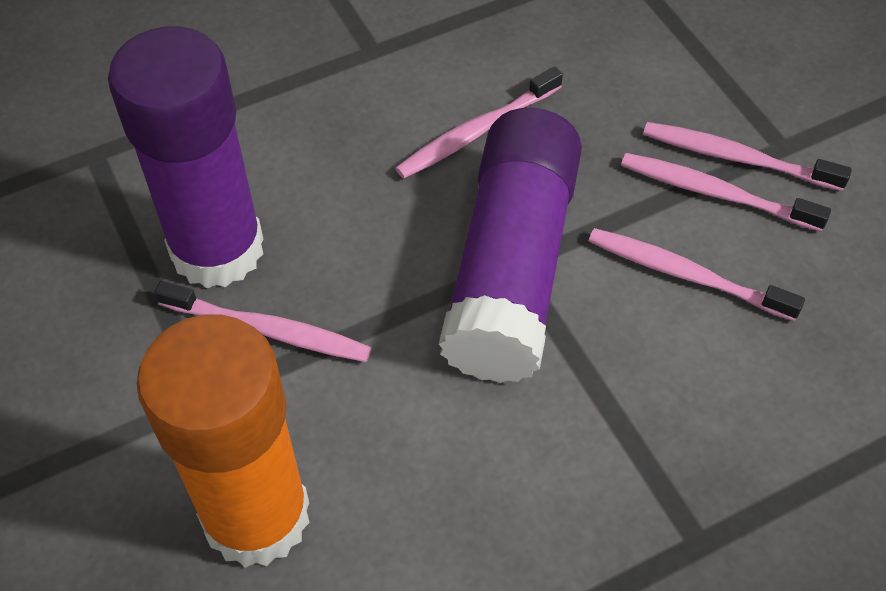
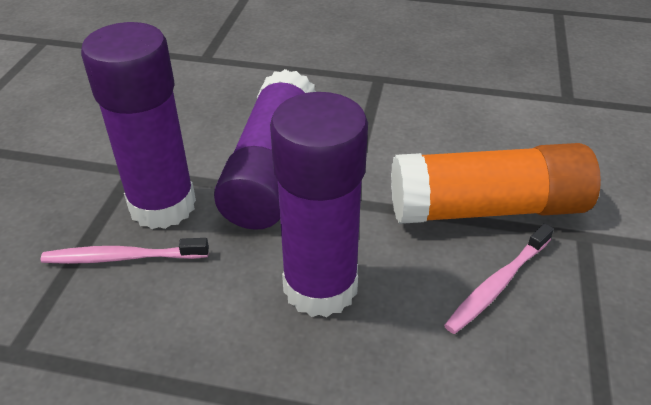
pink toothbrush: 5 -> 2
purple glue stick: 2 -> 3

